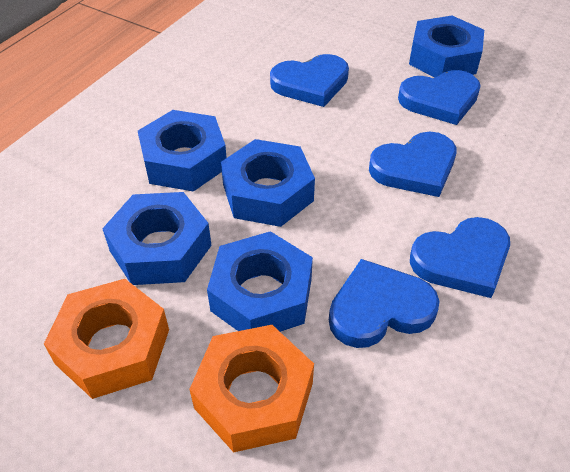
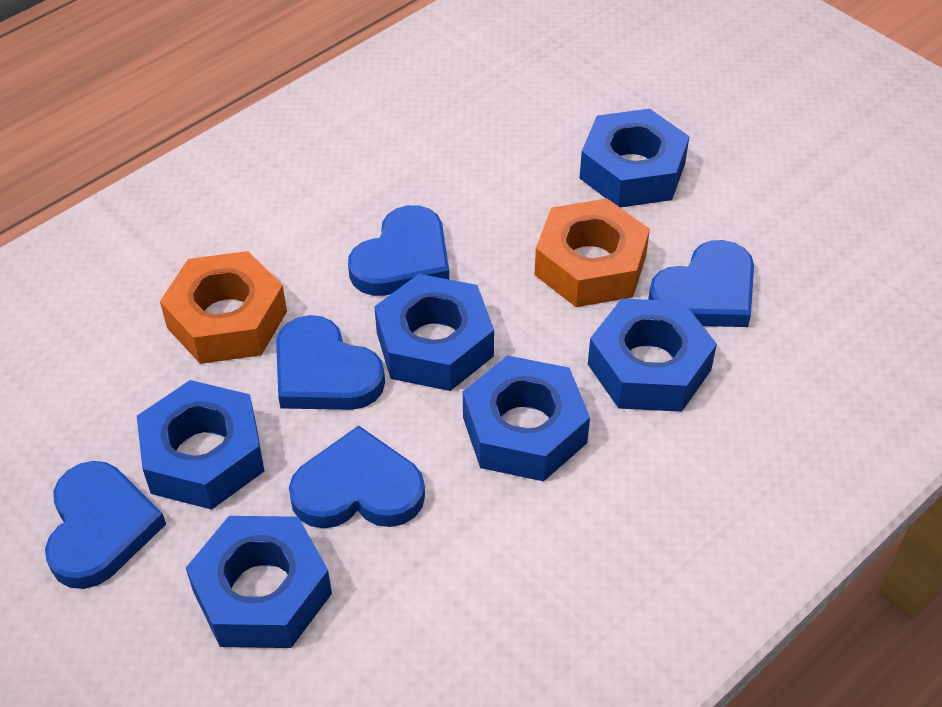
blue nut: 5 -> 6

